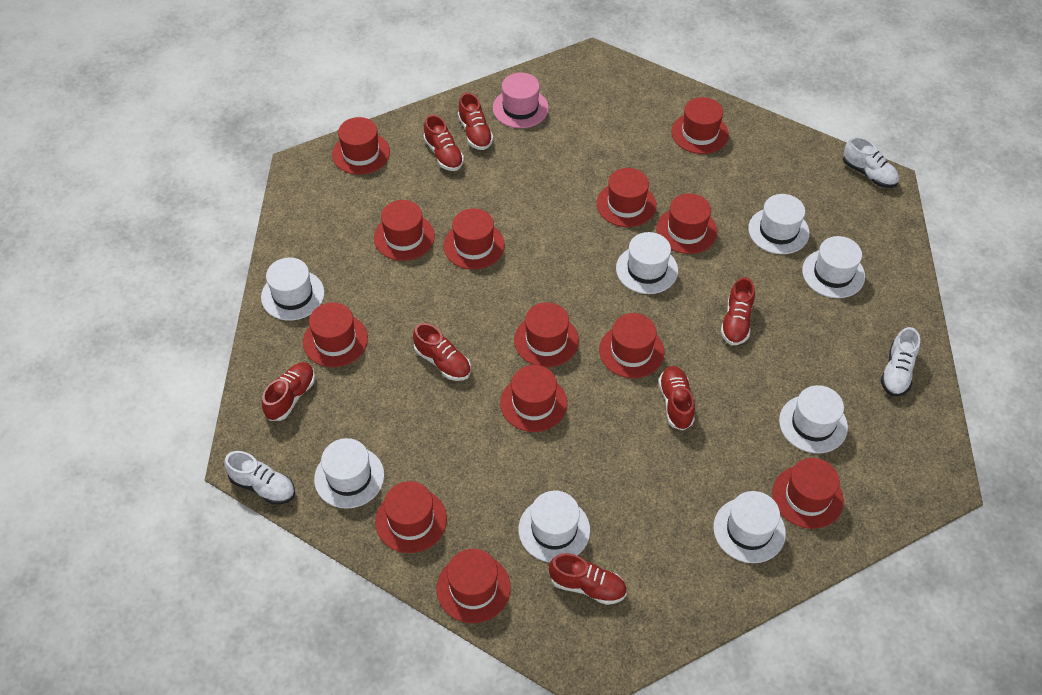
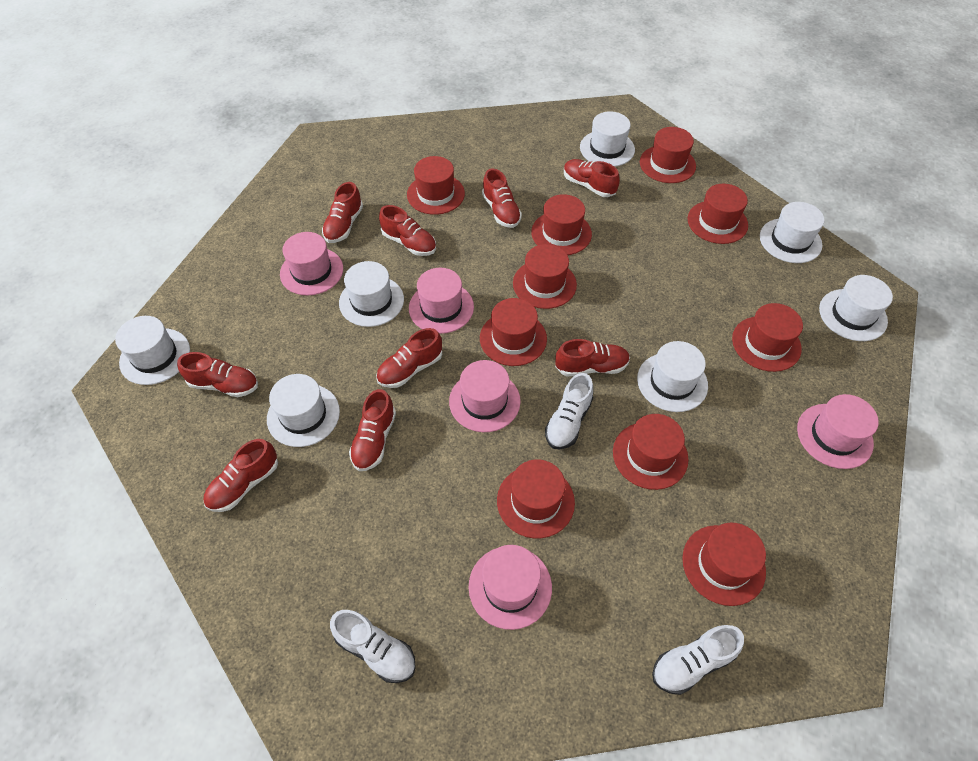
pink hat: 1 -> 5
red hat: 13 -> 10
red shoe: 7 -> 9
white hat: 8 -> 7

